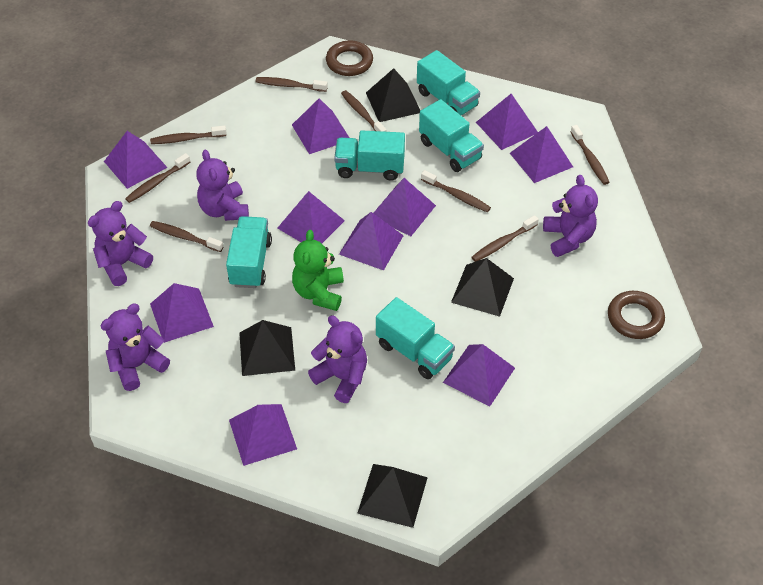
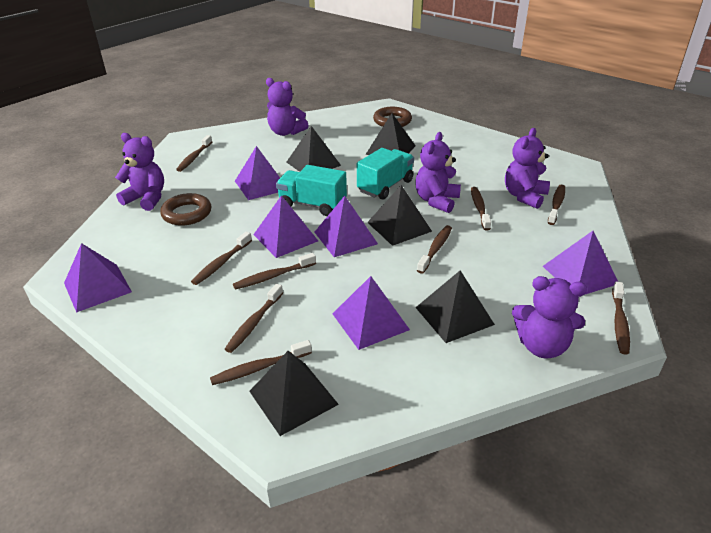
black pyramid: 4 -> 5
brown toothbrush: 8 -> 9
green teddy bear: 1 -> 0
purple pyramid: 10 -> 6
turquoise truck: 5 -> 2

